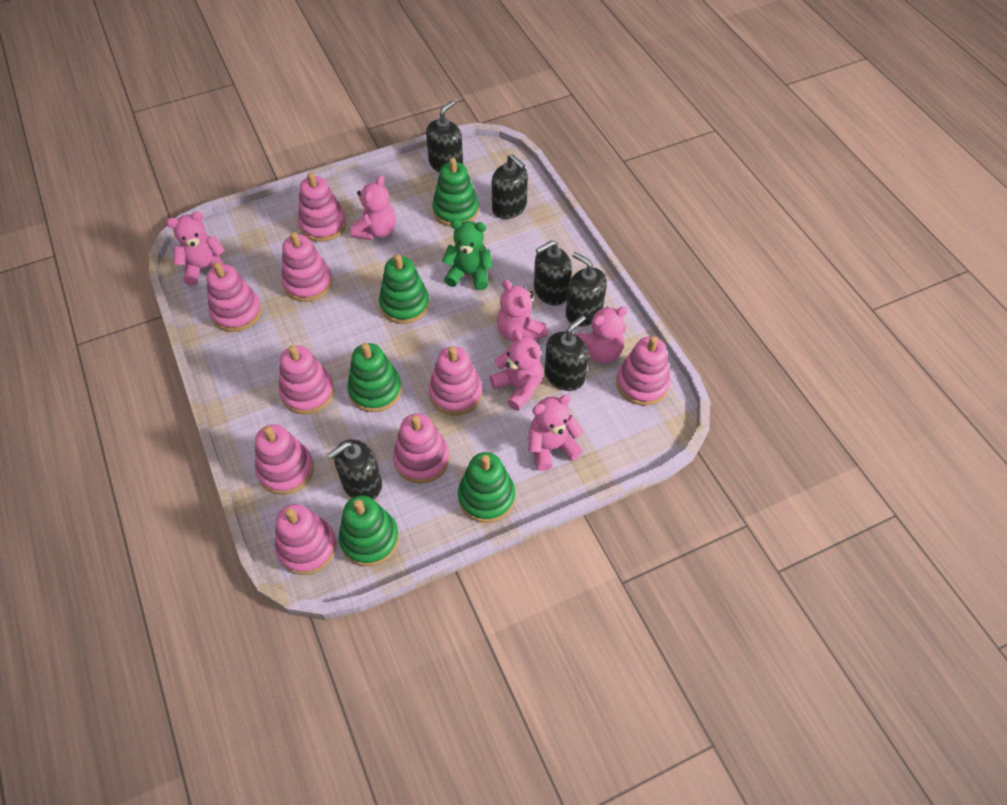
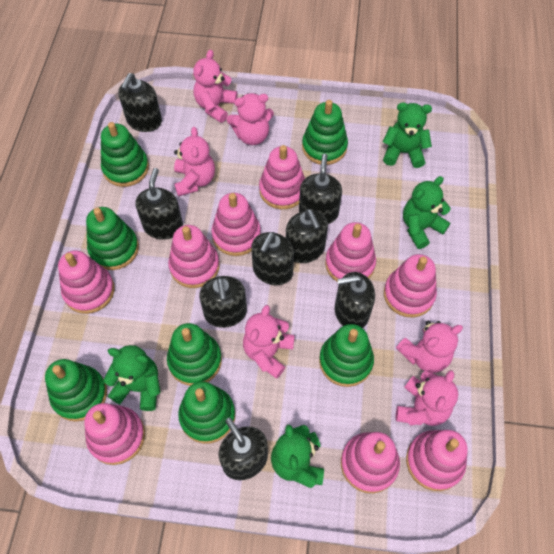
black soap dispenser: 6 -> 8
green stacking toy: 5 -> 7
green teddy bear: 1 -> 4

